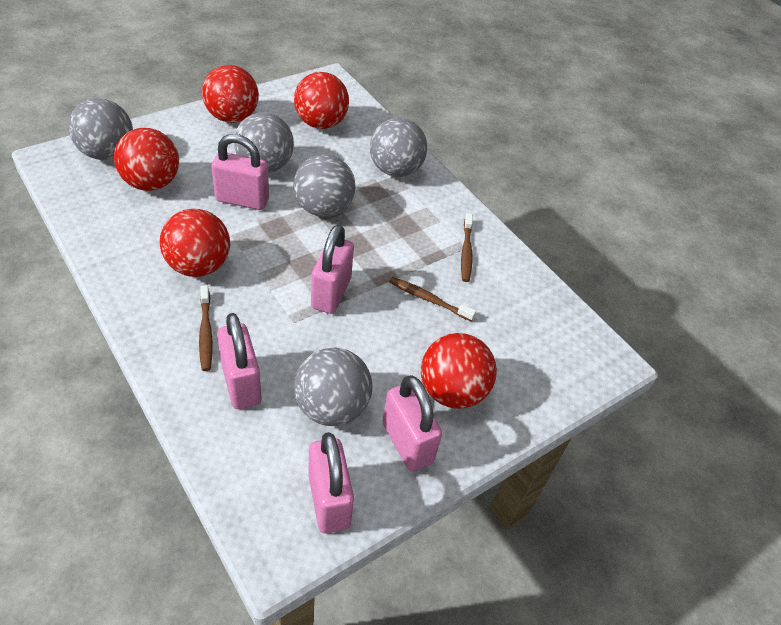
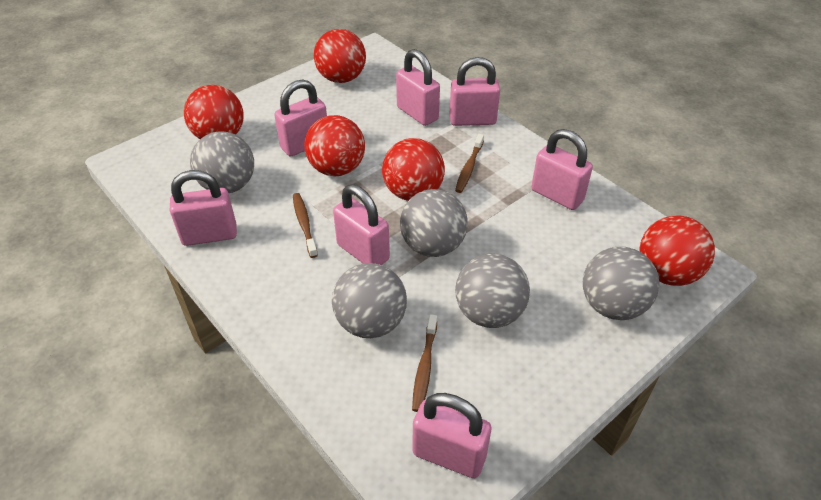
pink padlock: 5 -> 7

